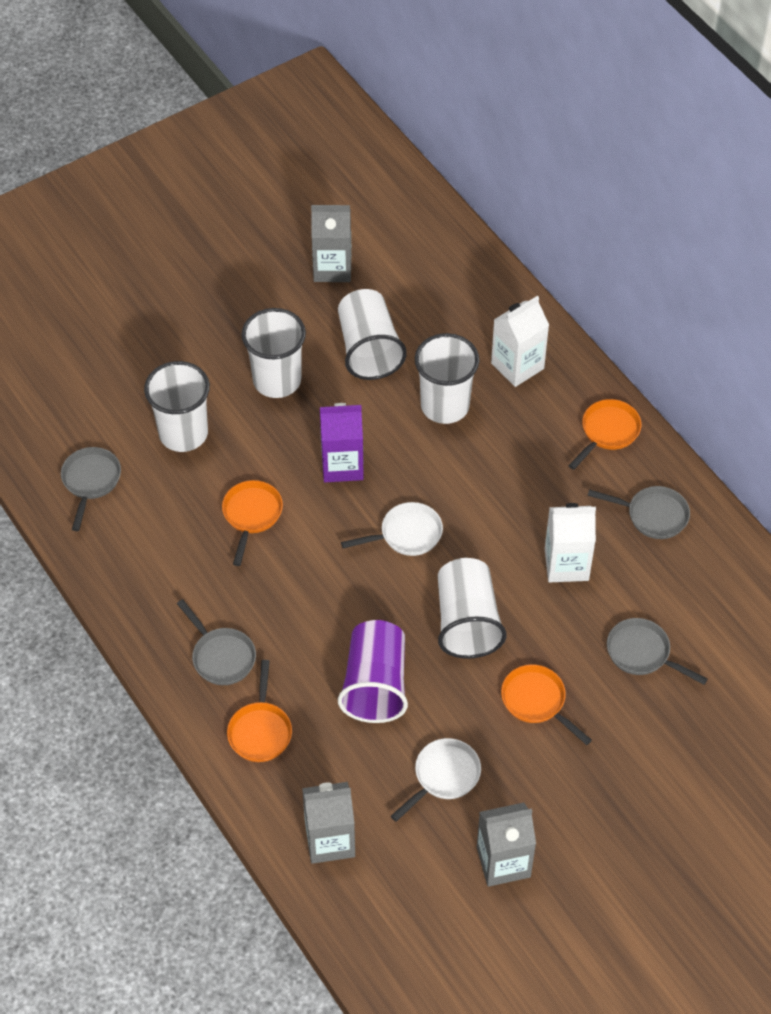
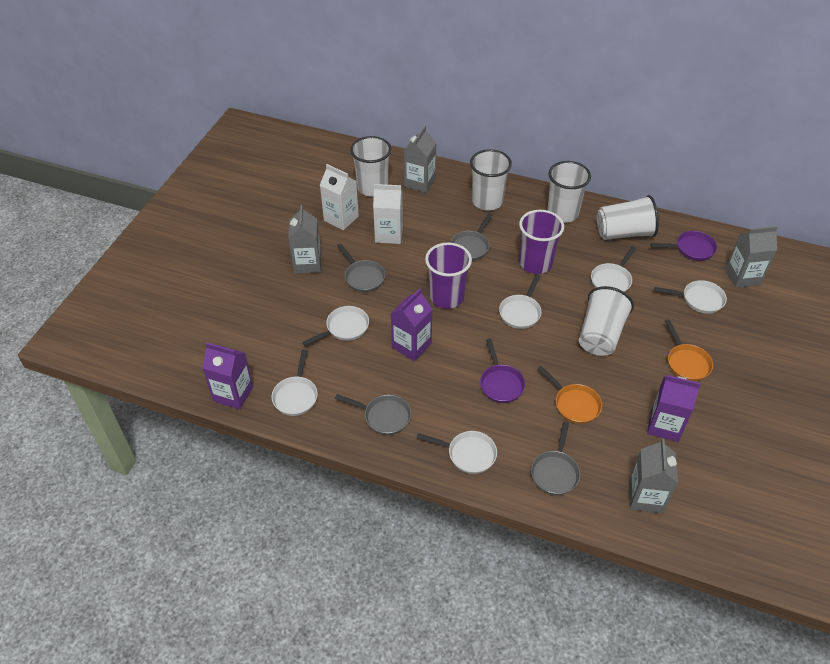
grey carton: 3 -> 4
orange pan: 4 -> 2
purple carton: 1 -> 3
purple cup: 1 -> 2
purple pan: 0 -> 2
white pan: 2 -> 6

